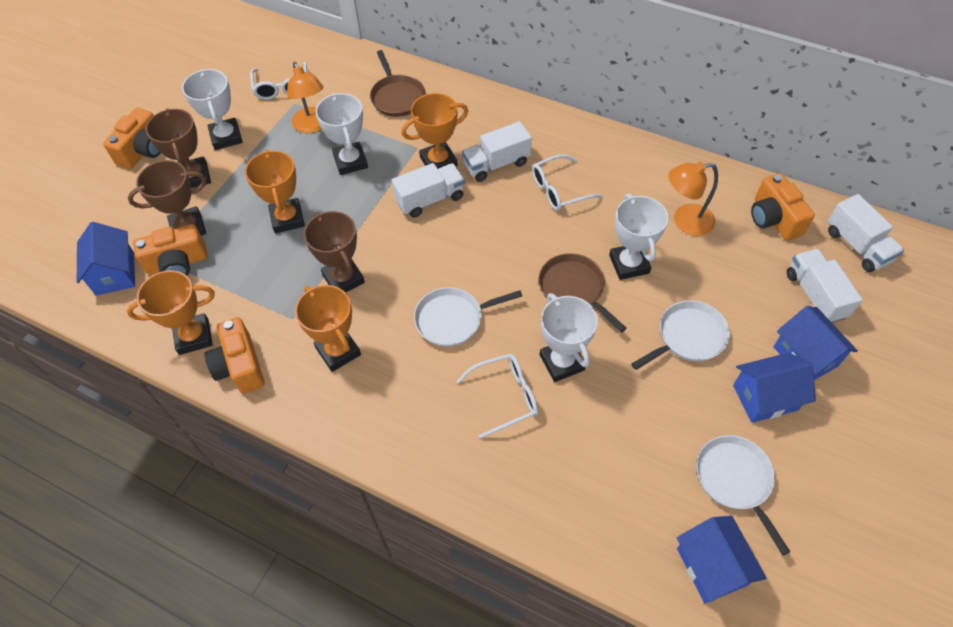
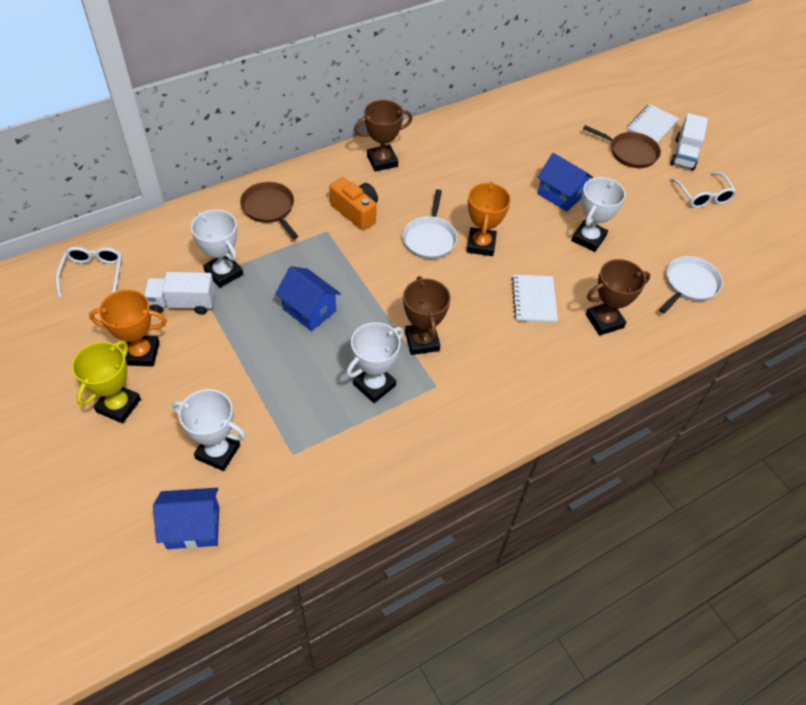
blue house: 4 -> 3
orange camera: 4 -> 1
orange lamp: 2 -> 0
orange trophy: 4 -> 2
white glasses: 3 -> 2
white notebook: 0 -> 2
white pan: 3 -> 2
white truck: 4 -> 2
yellow trophy: 0 -> 1

